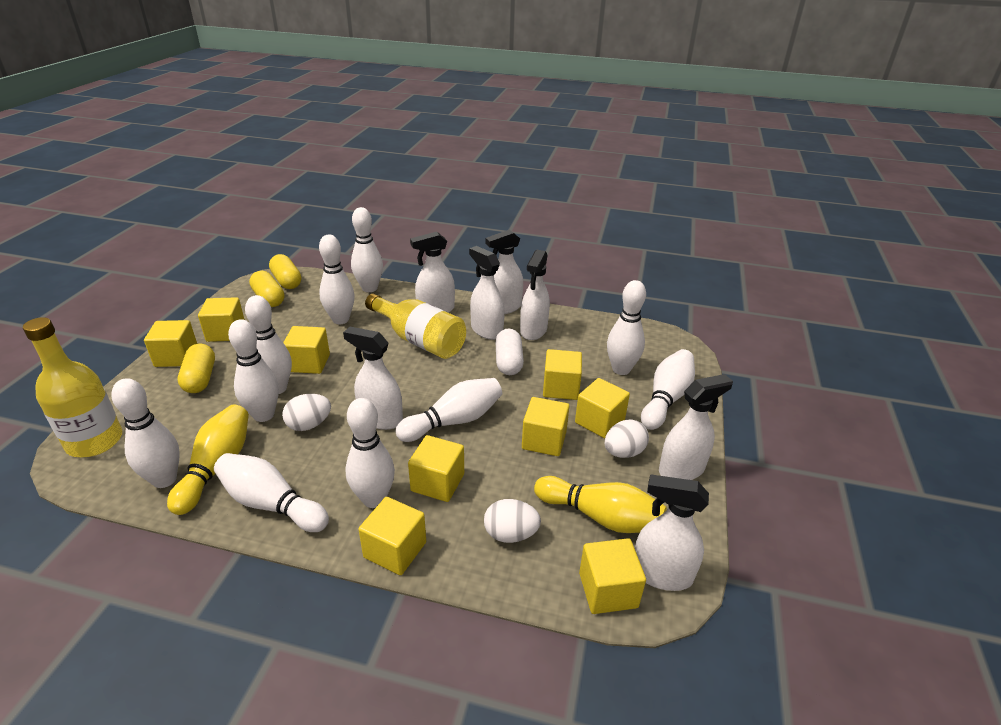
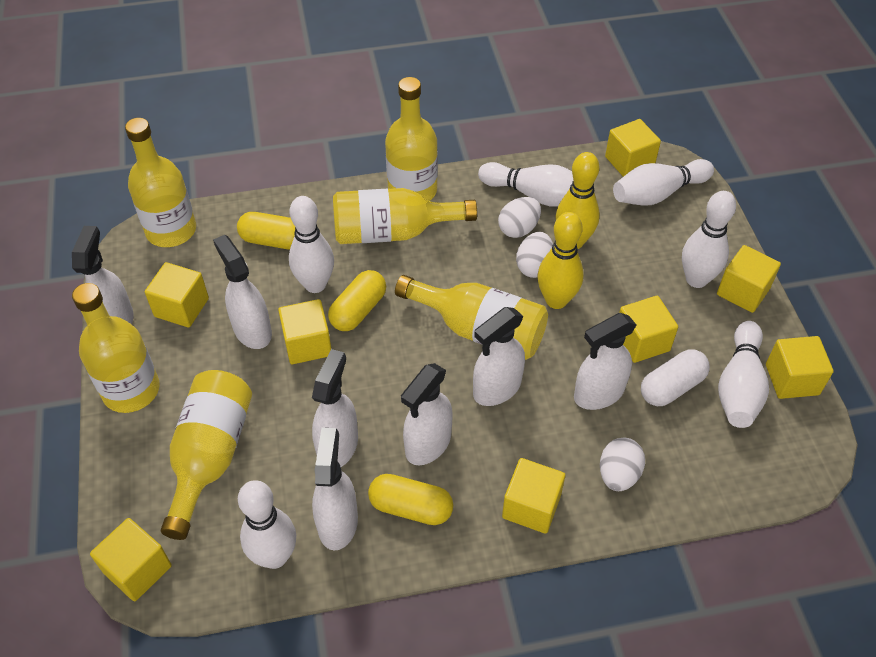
white bowling pin: 10 -> 6
yellow bottle: 2 -> 6
yellow cube: 9 -> 8

